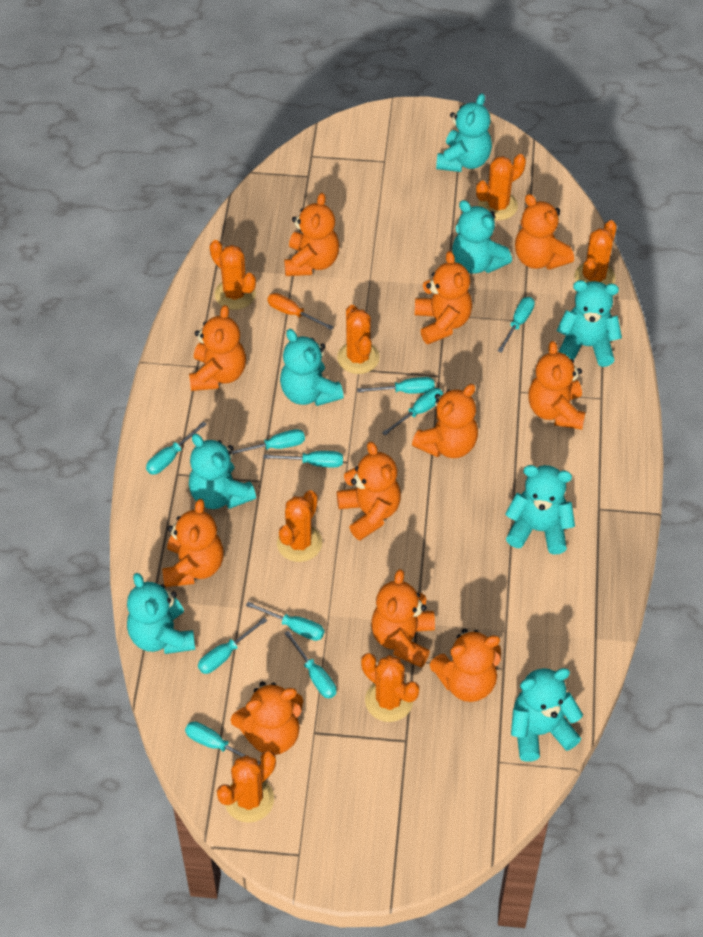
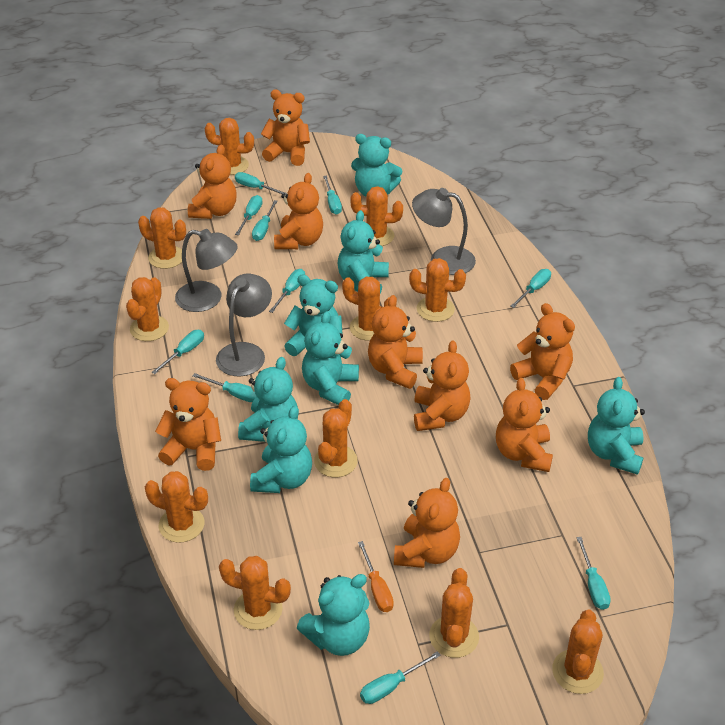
grey lamp: 0 -> 3
orange cactus: 7 -> 11
orange teddy bear: 11 -> 9

